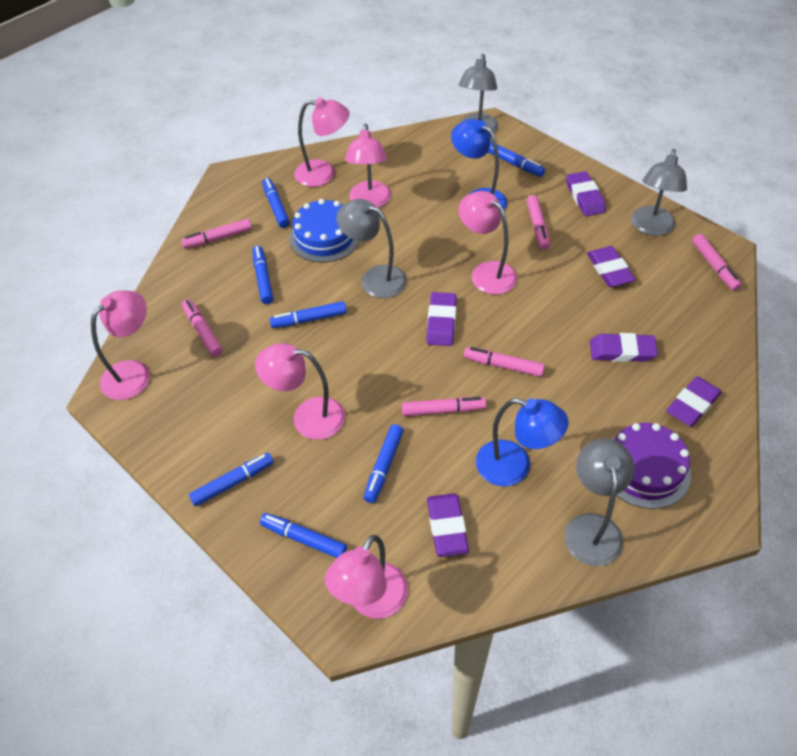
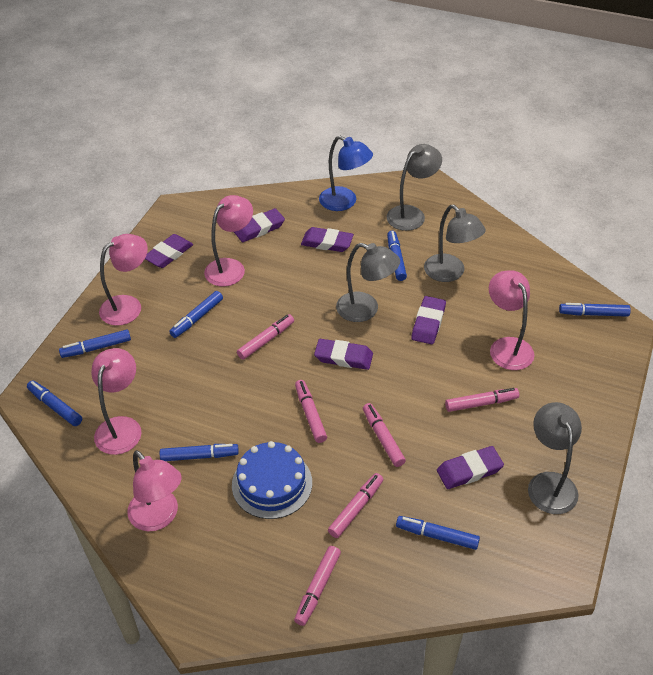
blue lamp: 2 -> 1
pink lamp: 6 -> 5
purple cake: 1 -> 0

